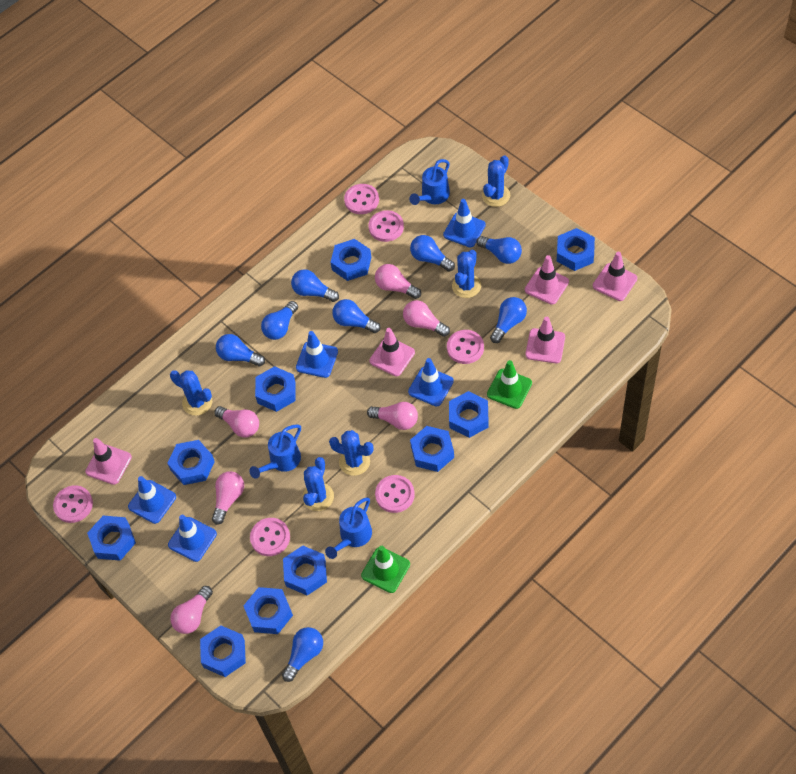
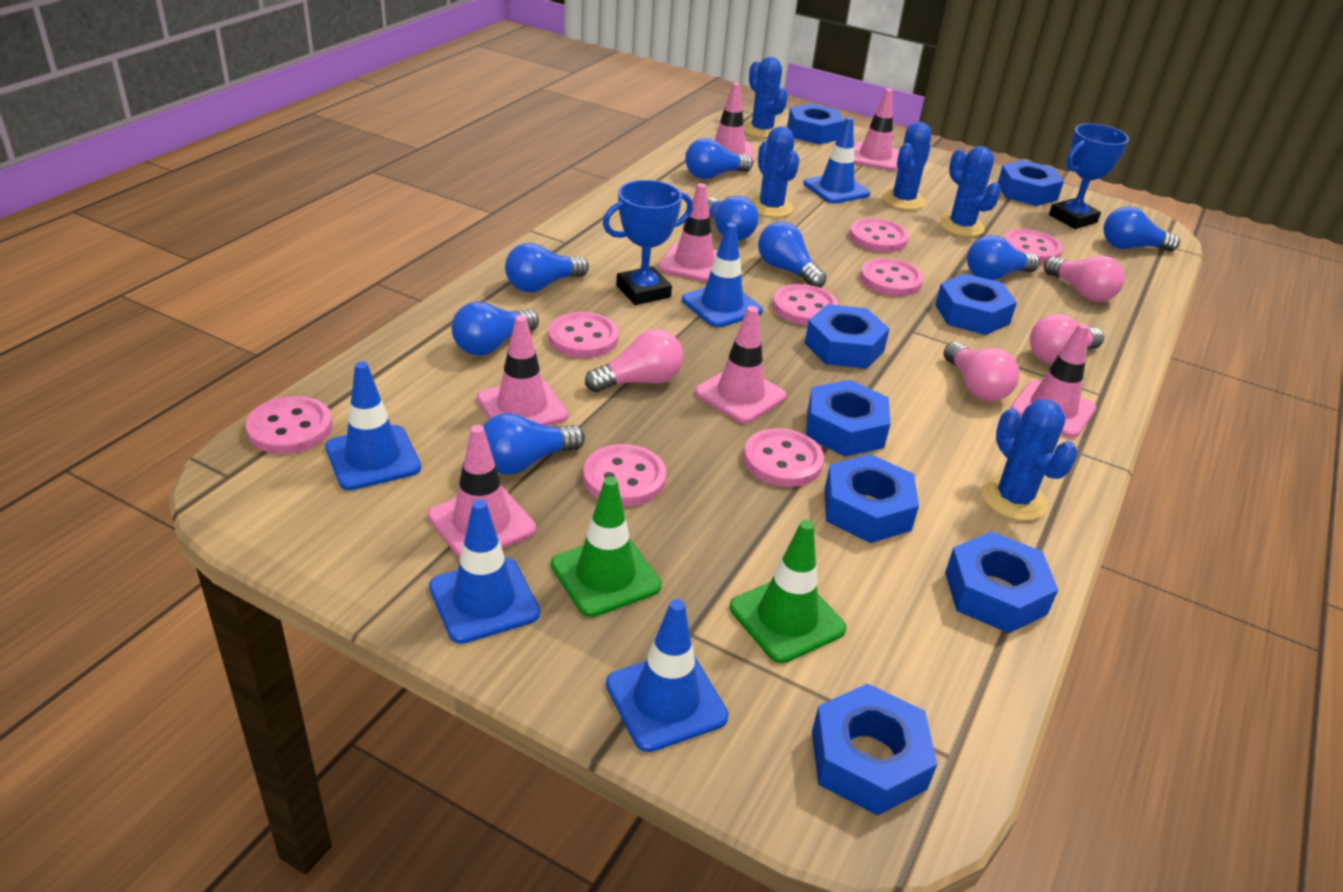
blue nut: 10 -> 8
blue trophy: 0 -> 2
blue watering can: 3 -> 0
pink button: 6 -> 8
pink light bulb: 6 -> 4
pink traffic cone: 5 -> 7

